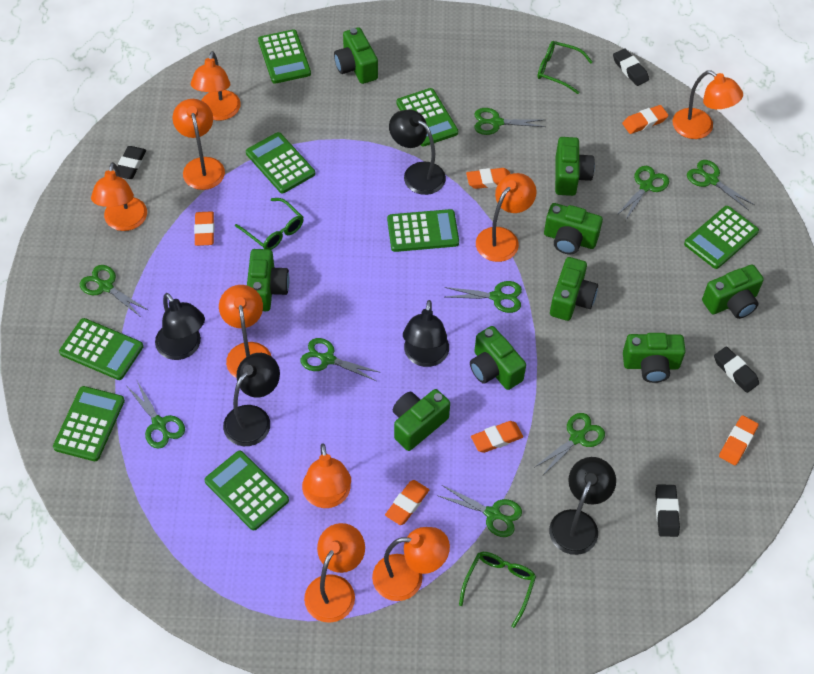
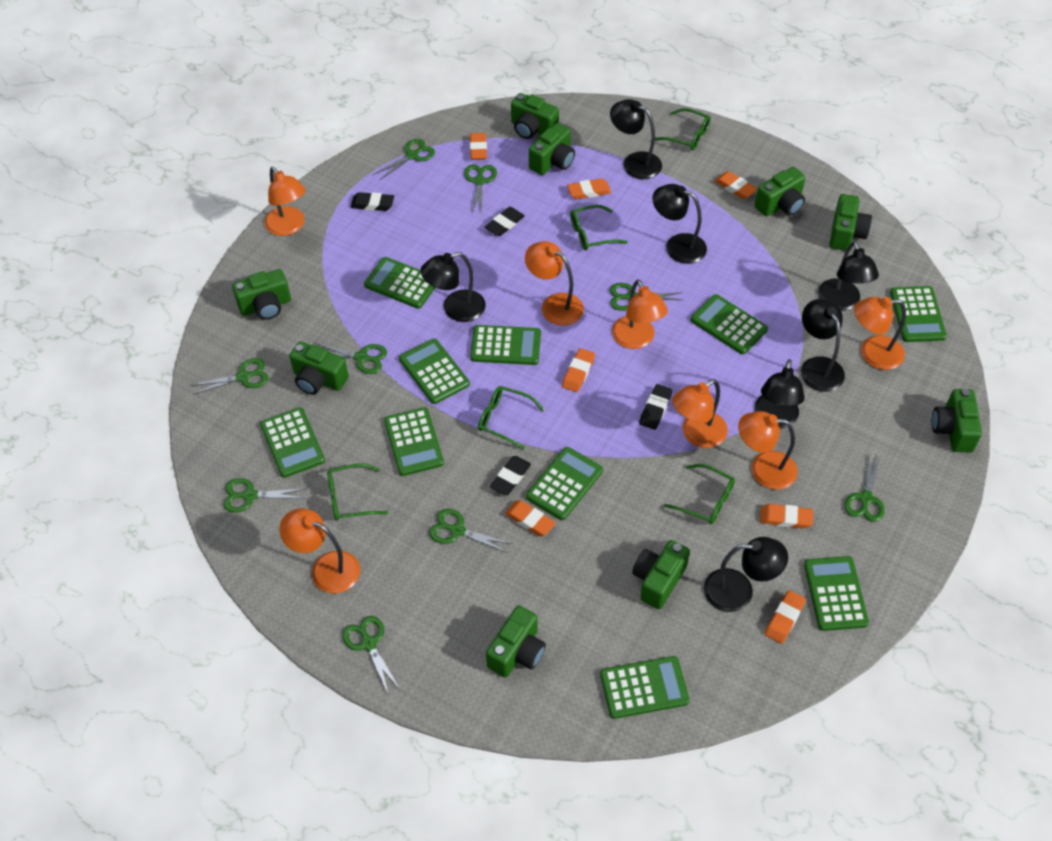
black lamp: 5 -> 7
green calculator: 8 -> 10
green glasses: 3 -> 5
orange eraser: 6 -> 7
orange lamp: 9 -> 7

